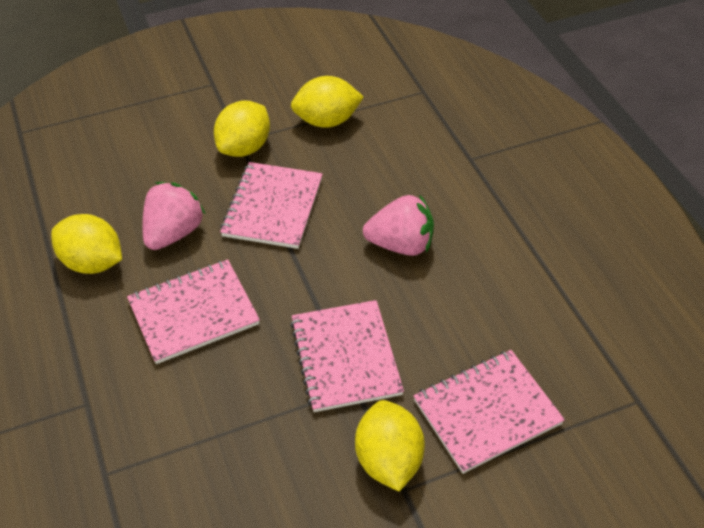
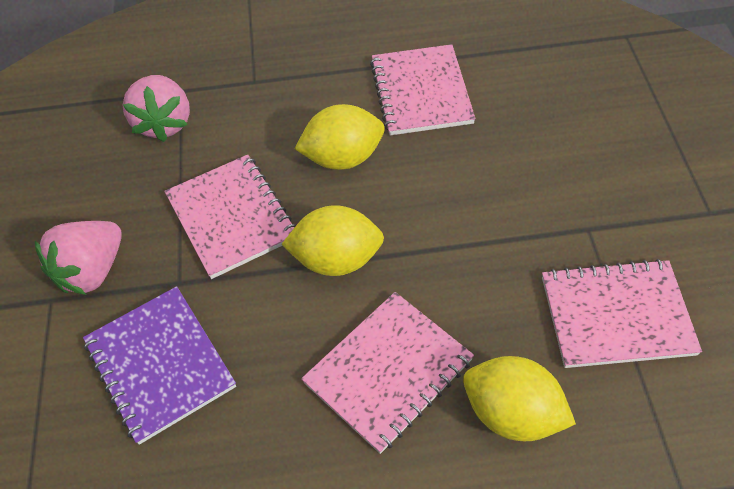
purple notebook: 0 -> 1
yellow lemon: 4 -> 3

